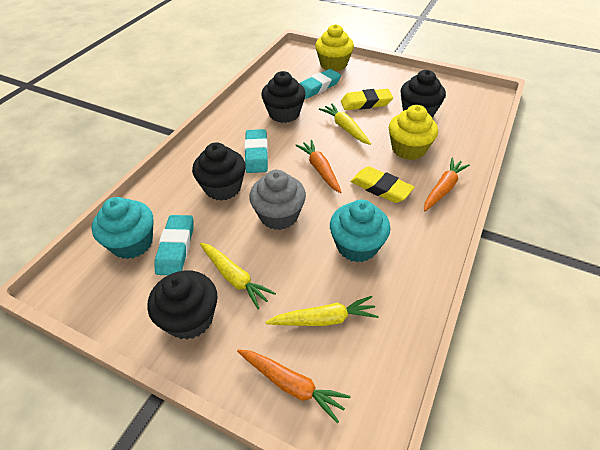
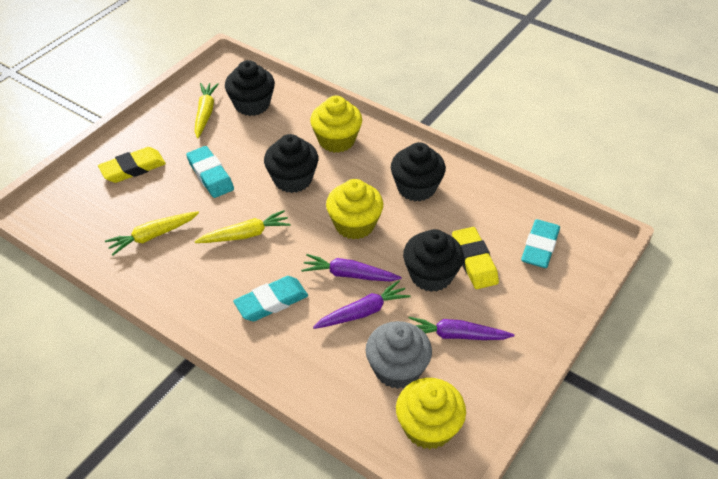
orange carrot: 3 -> 0
purple carrot: 0 -> 3
turquoise cupcake: 2 -> 0
yellow cupcake: 2 -> 3

